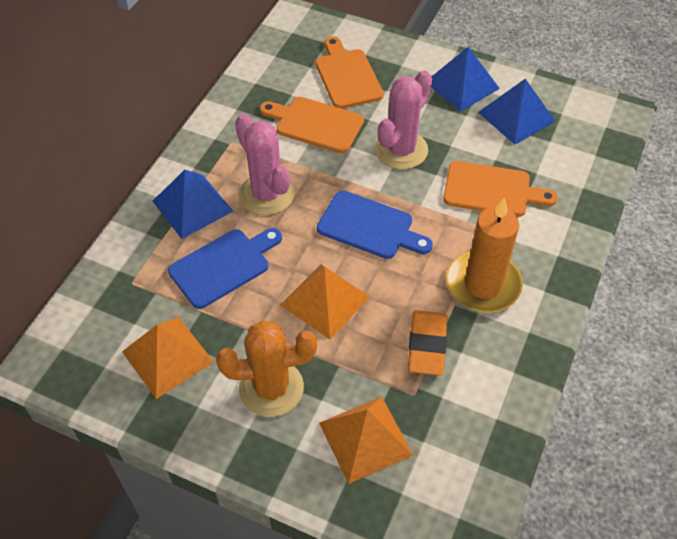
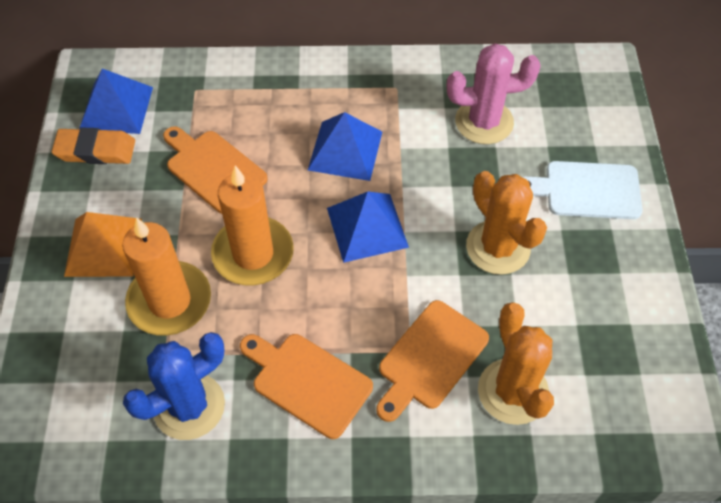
blue cactus: 0 -> 1
blue cutting board: 2 -> 0
orange cactus: 1 -> 2
orange candle: 1 -> 2
orange pyramid: 3 -> 1
pink cactus: 2 -> 1
white cutting board: 0 -> 1

